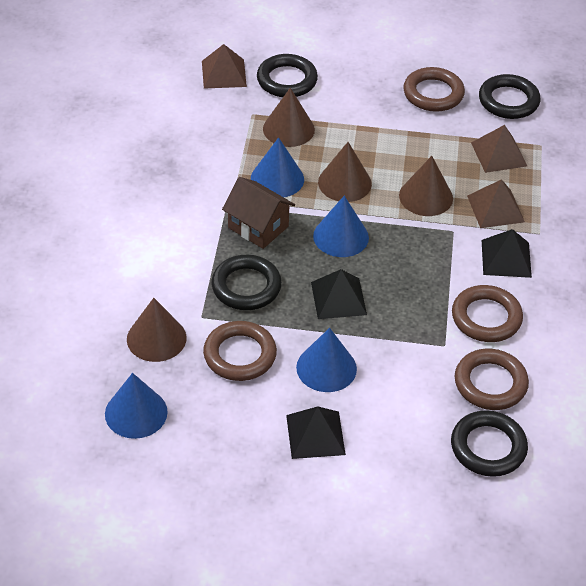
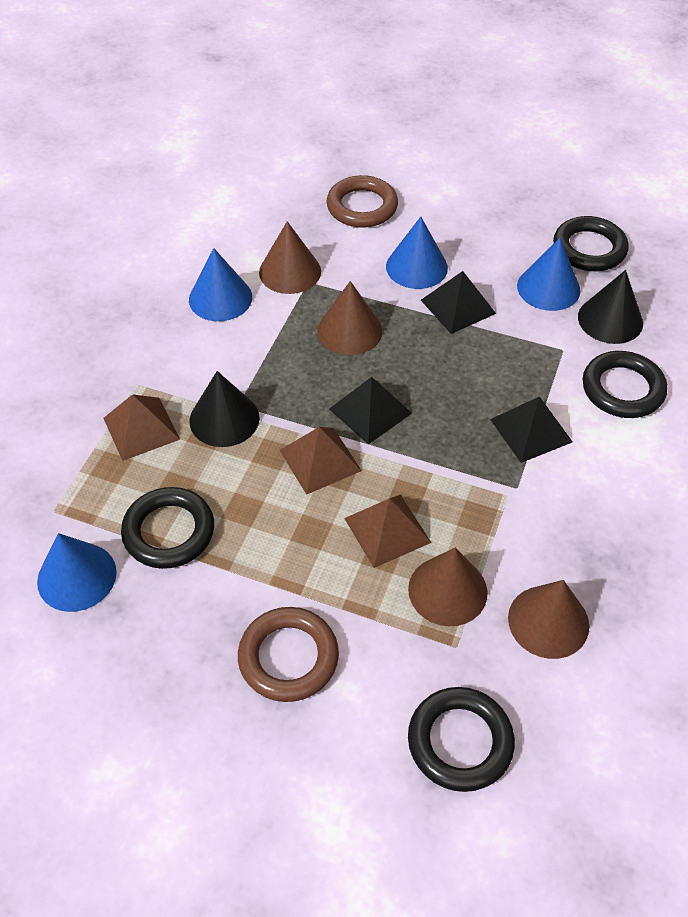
black cone: 0 -> 2
brown house: 1 -> 0
brown ring: 4 -> 2

